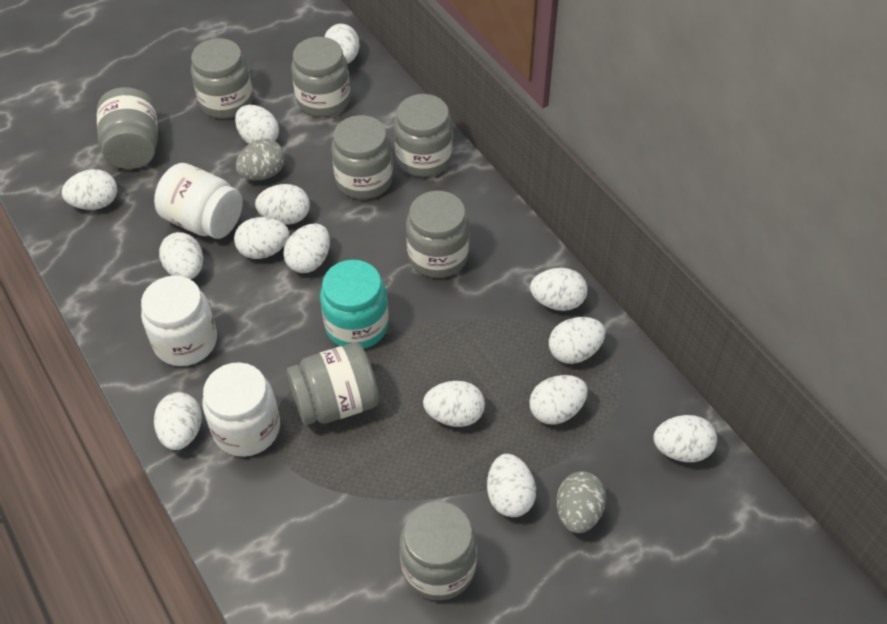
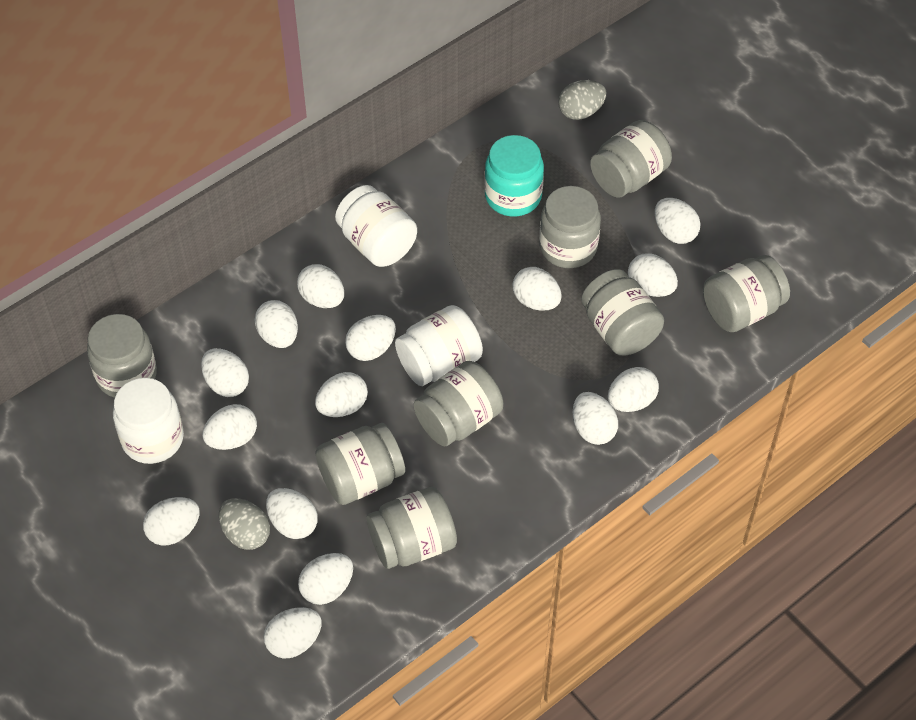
white egg: 14 -> 15

